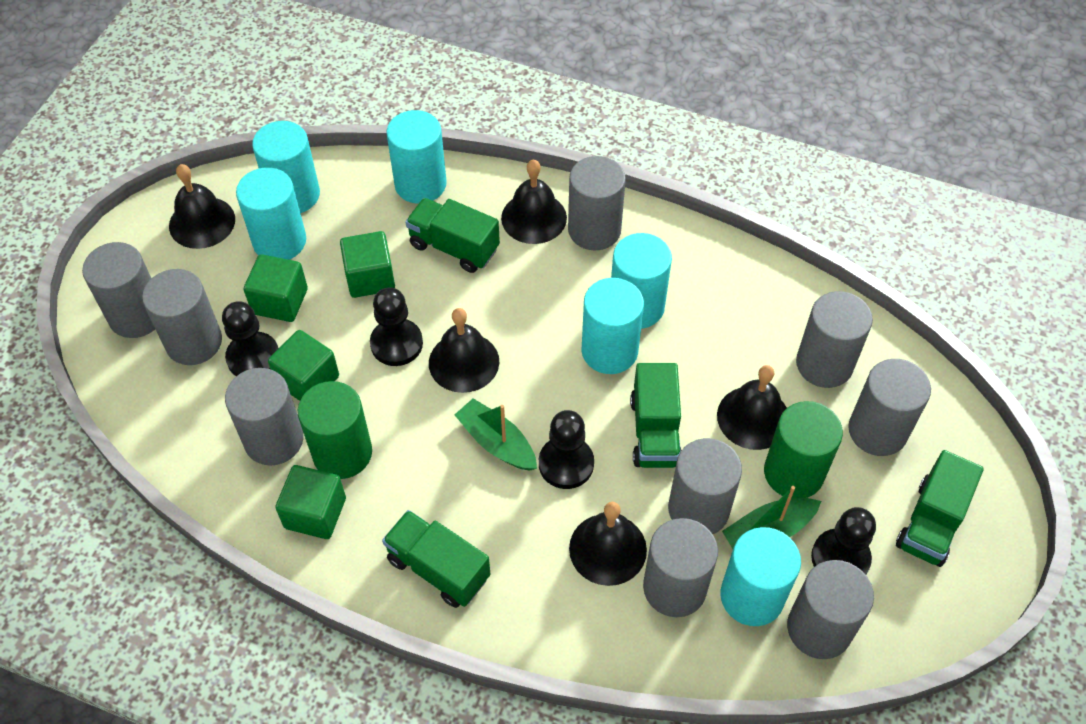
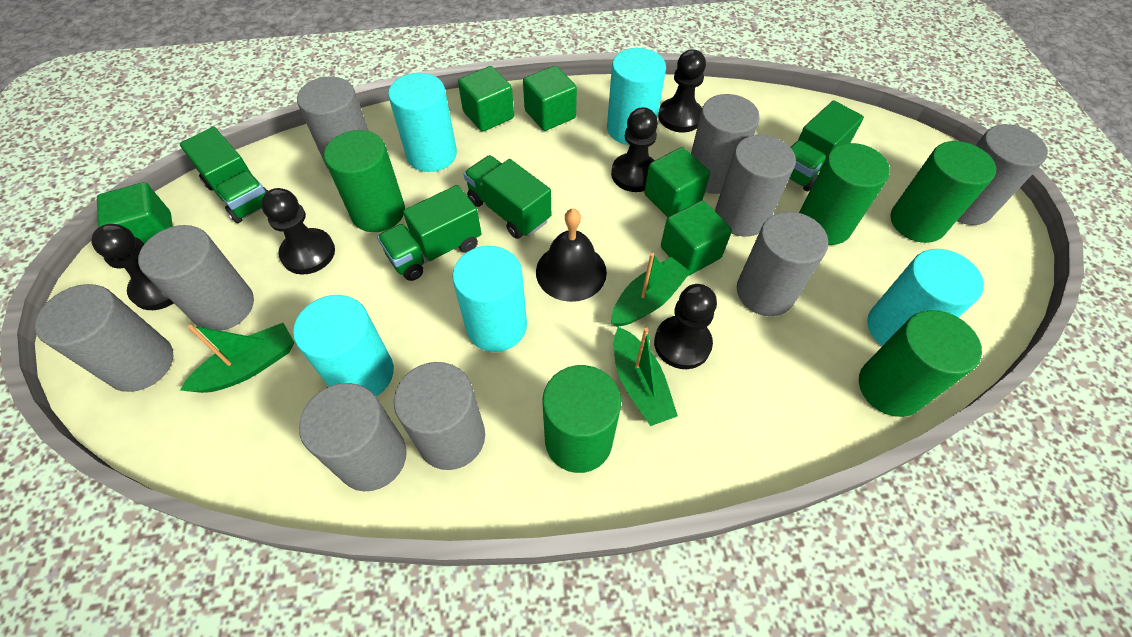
black bell: 5 -> 1
black pawn: 4 -> 5
green boat: 2 -> 3
green cube: 4 -> 5
green cylinder: 2 -> 5
turquoise cylinder: 6 -> 5

